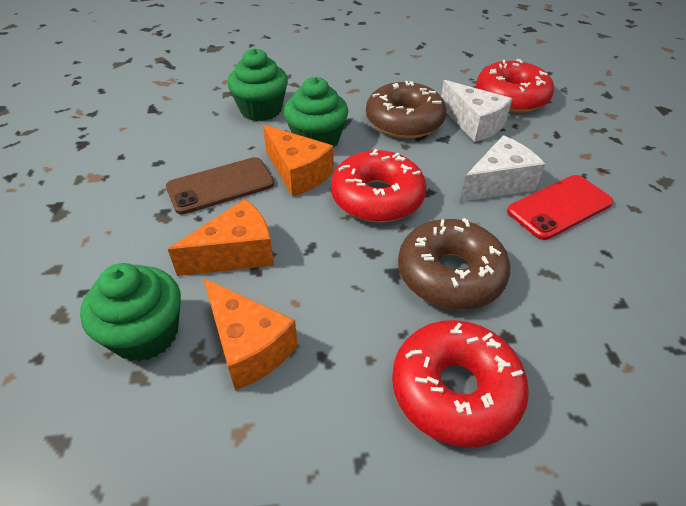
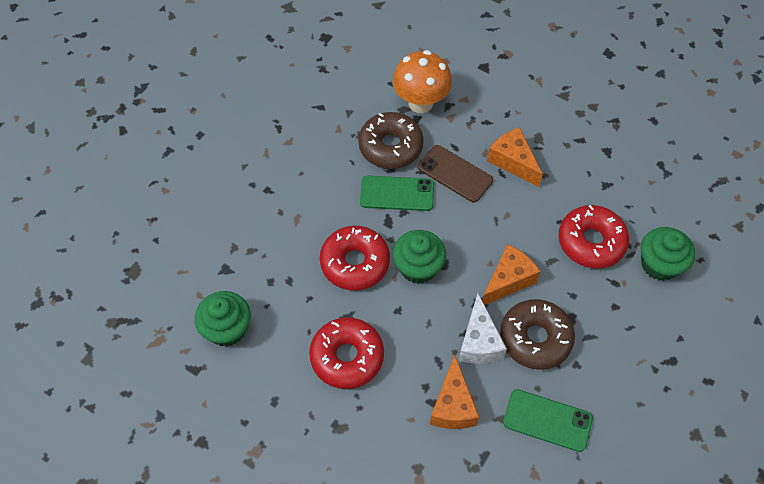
green phone: 0 -> 2
orange mushroom: 0 -> 1
red phone: 1 -> 0
white cheese: 2 -> 1

